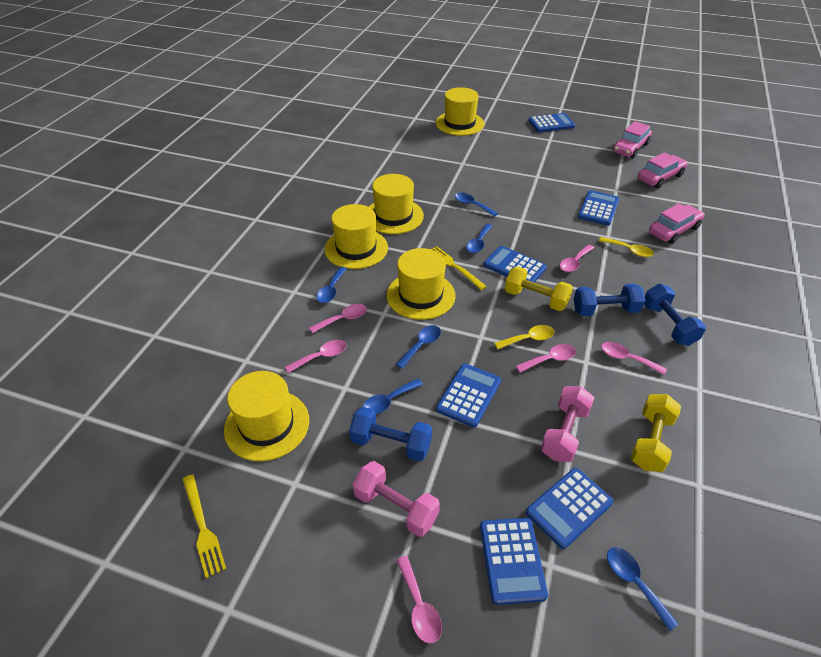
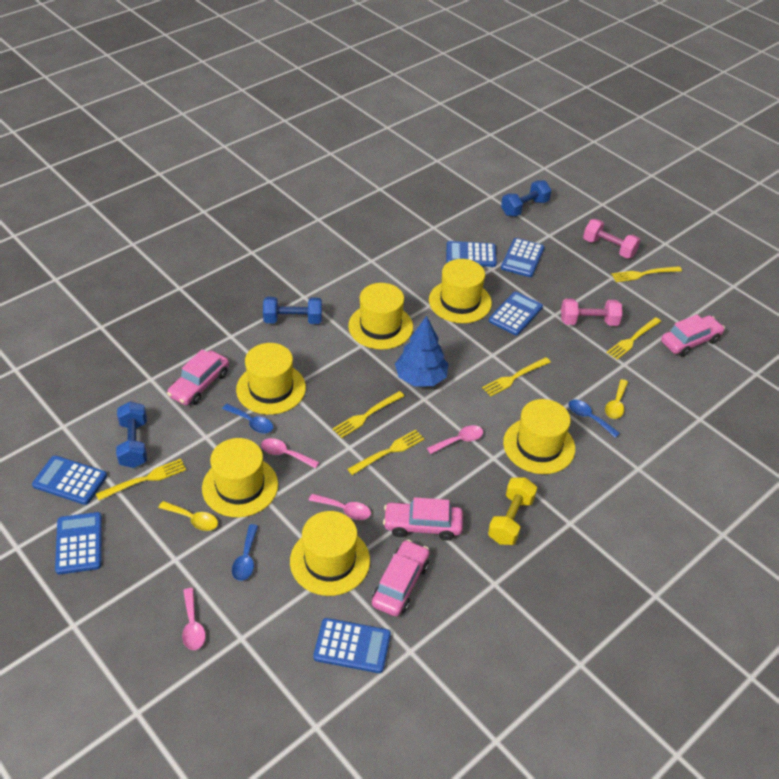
blue spoon: 6 -> 3
blue tree: 0 -> 1
pink car: 3 -> 4
pink spoon: 6 -> 4
yellow dumbbell: 2 -> 1
yellow fork: 2 -> 6
yellow hat: 5 -> 6

